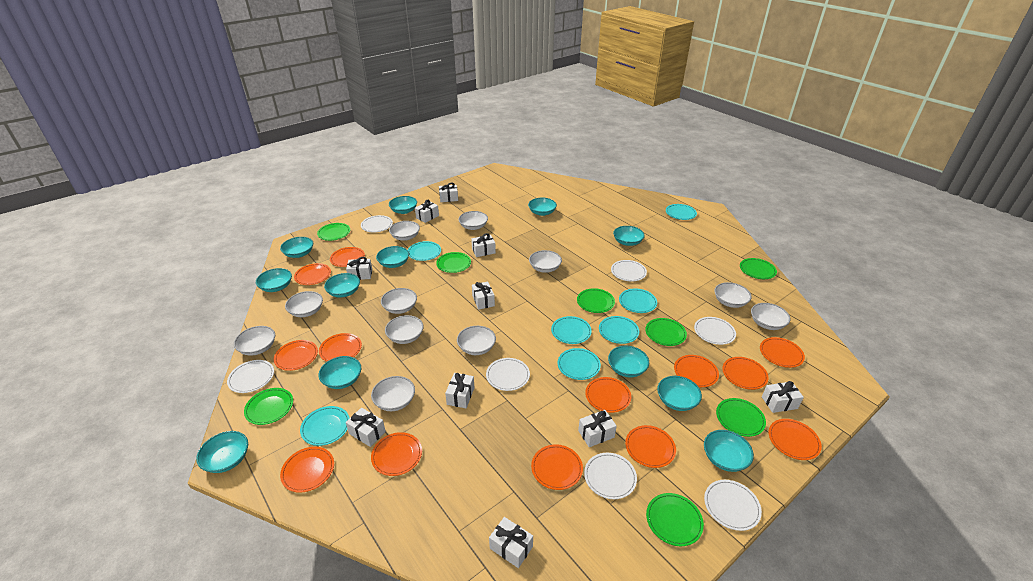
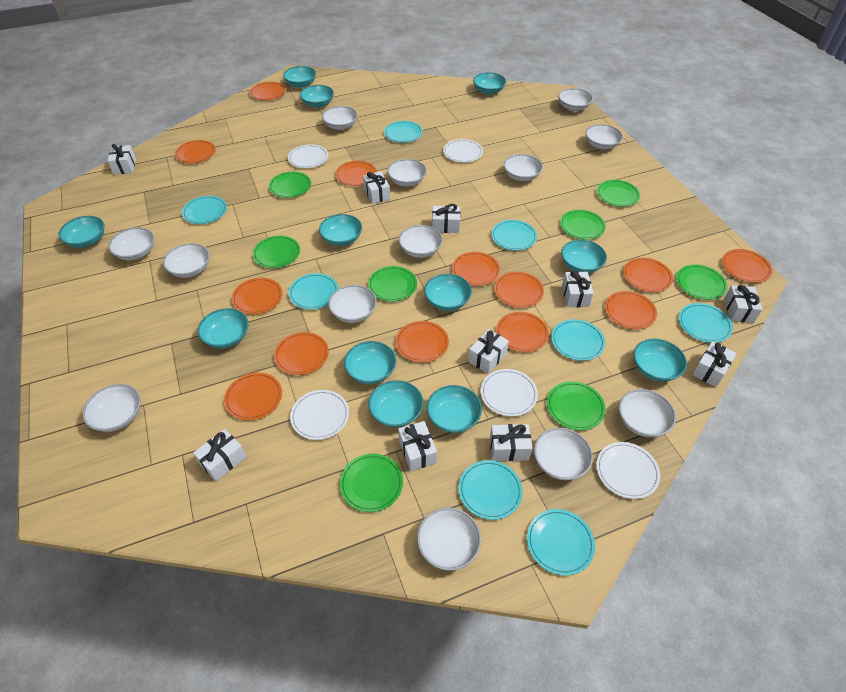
turquoise plate: 7 -> 8
white bowl: 11 -> 13
white plate: 7 -> 5

